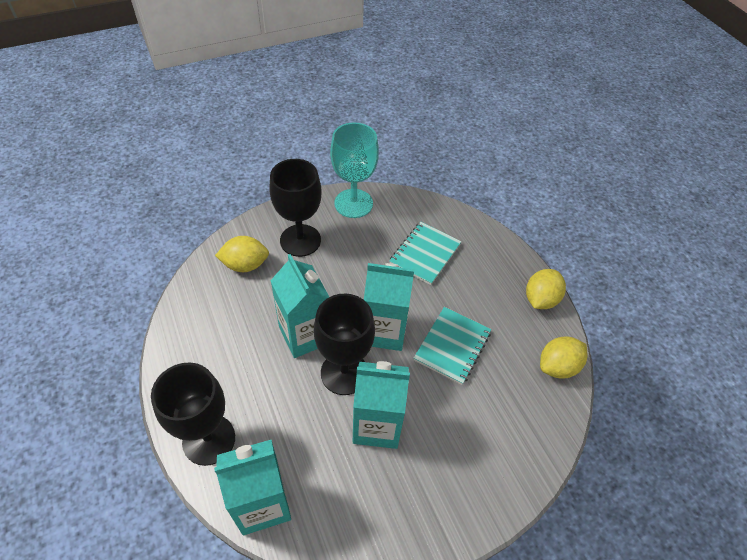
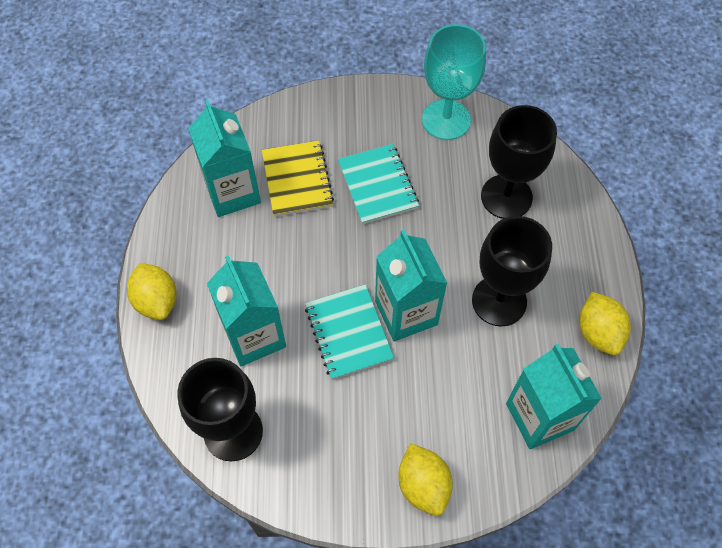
yellow notebook: 0 -> 1

